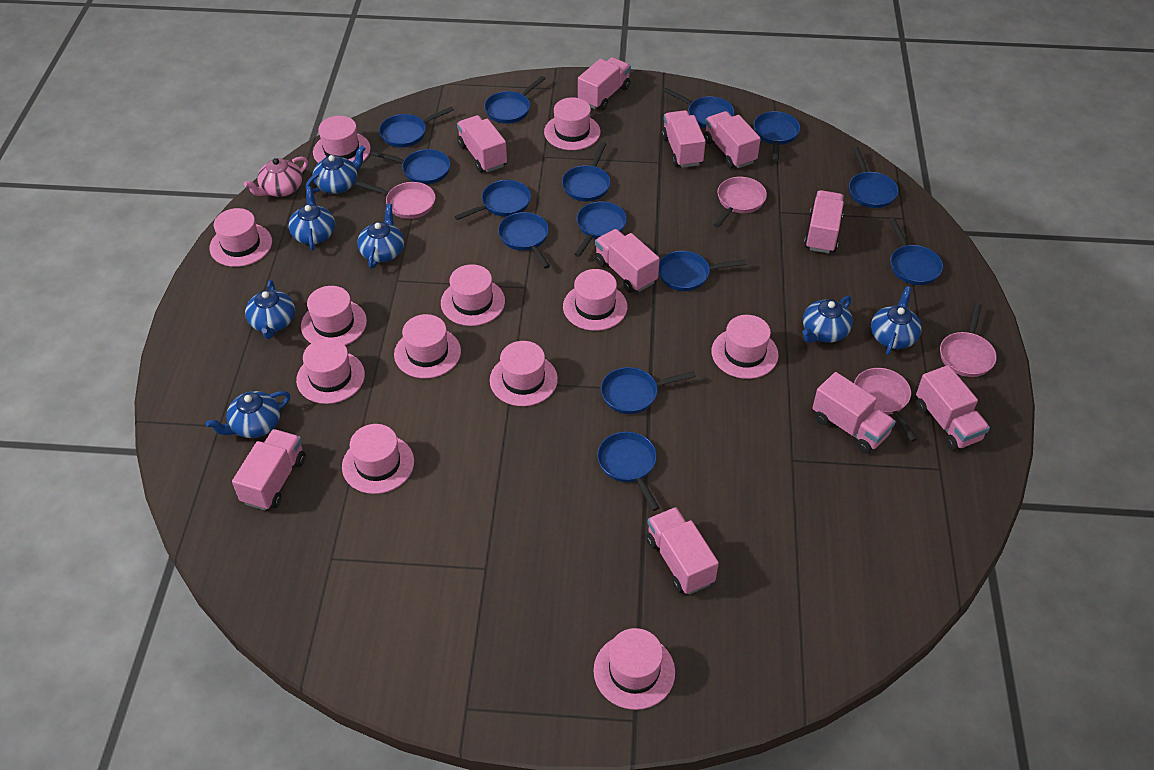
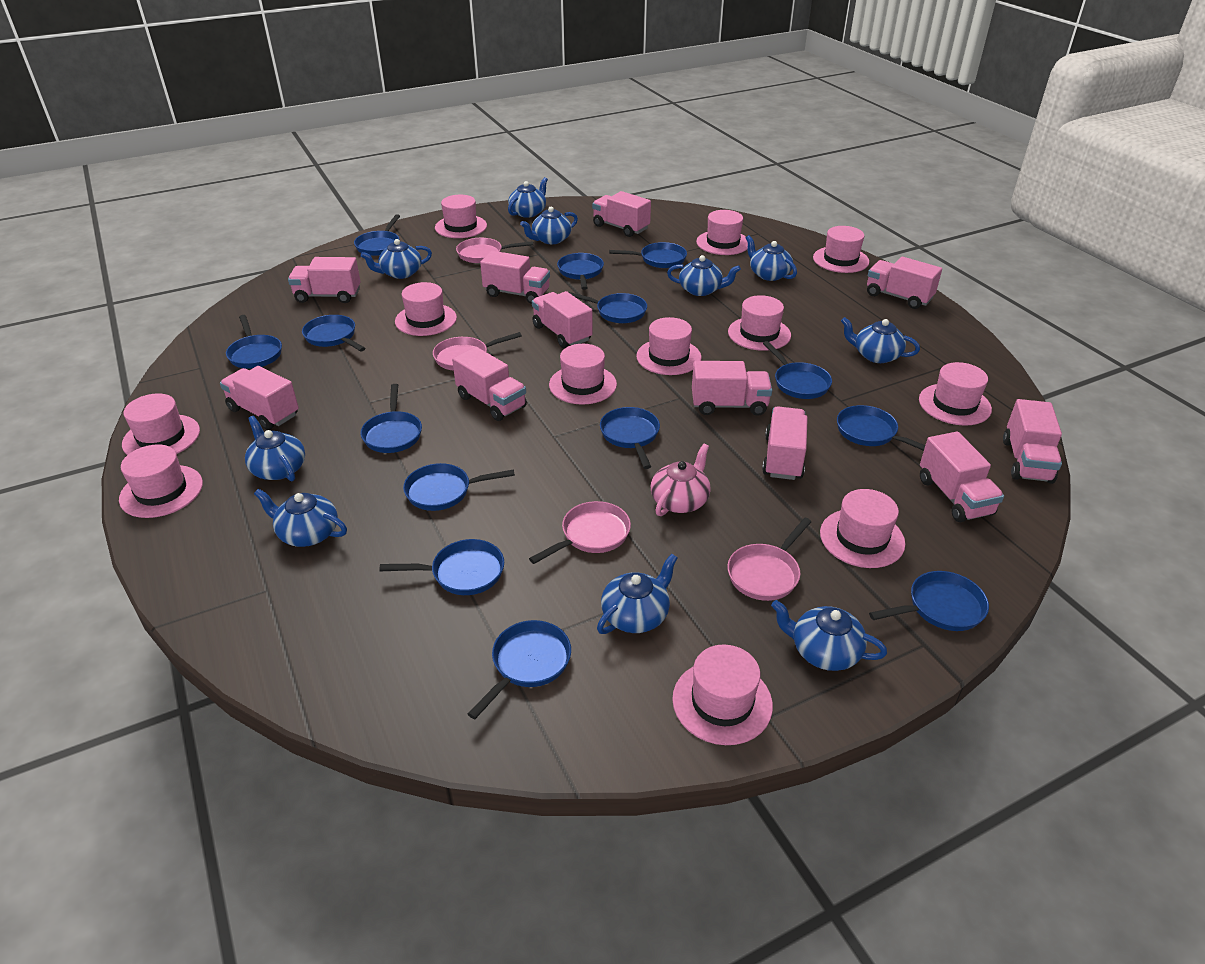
blue teapot: 7 -> 10
pink truck: 10 -> 11

